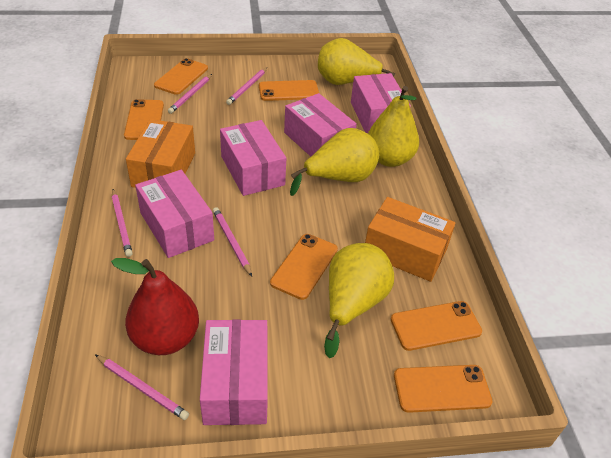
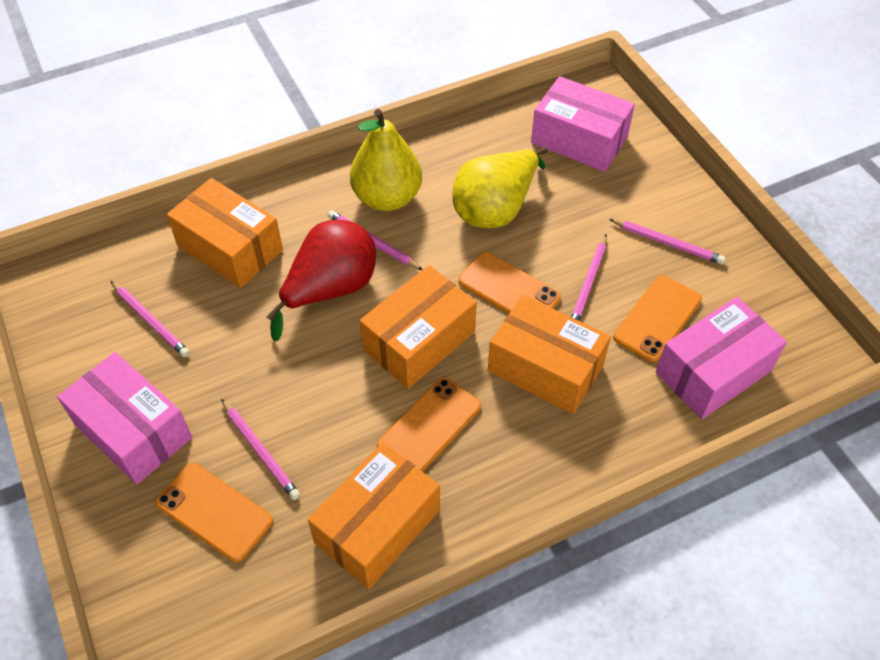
orange box: 2 -> 4
orange phone: 6 -> 4
pink box: 5 -> 3
yellow pear: 4 -> 2

